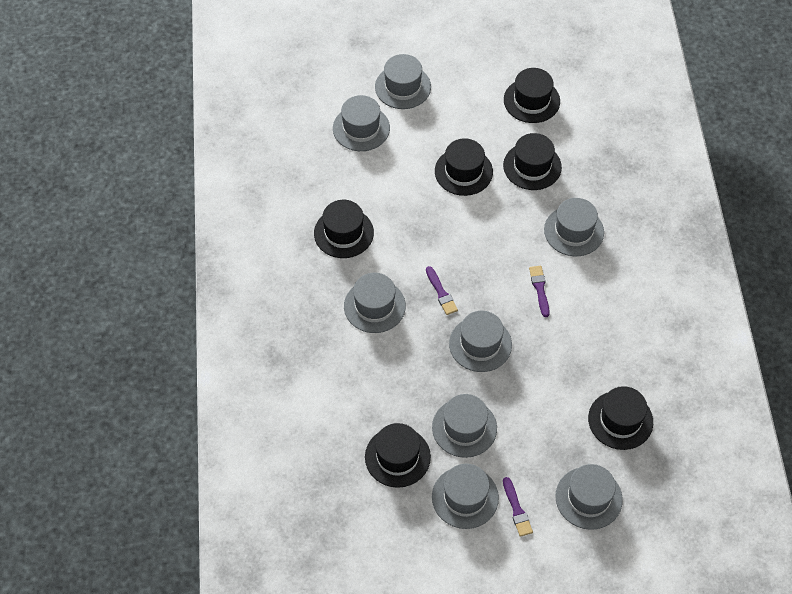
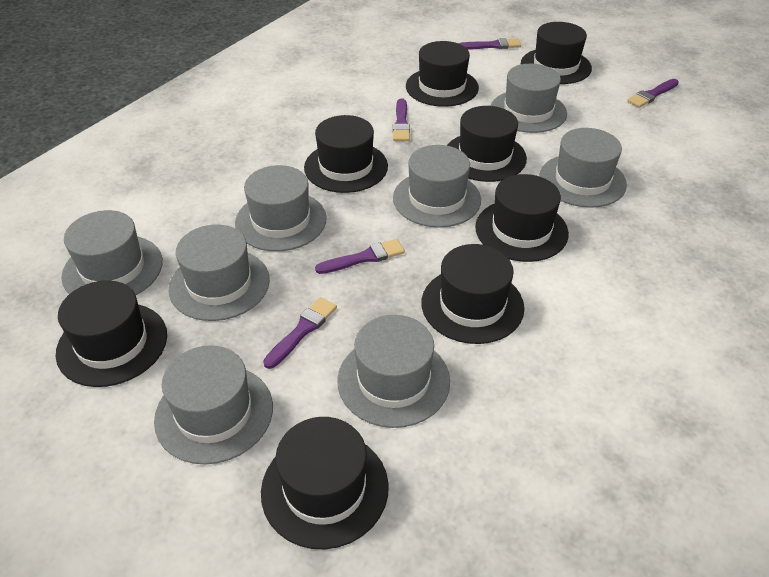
black hat: 6 -> 8
purple brush: 3 -> 5

